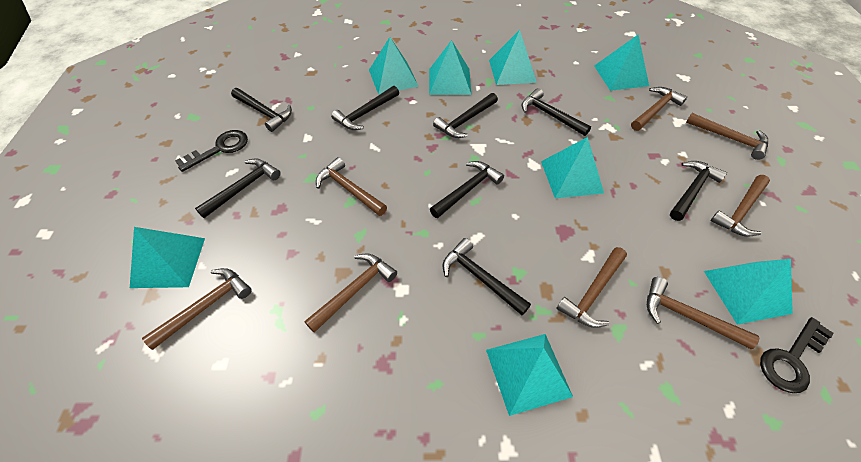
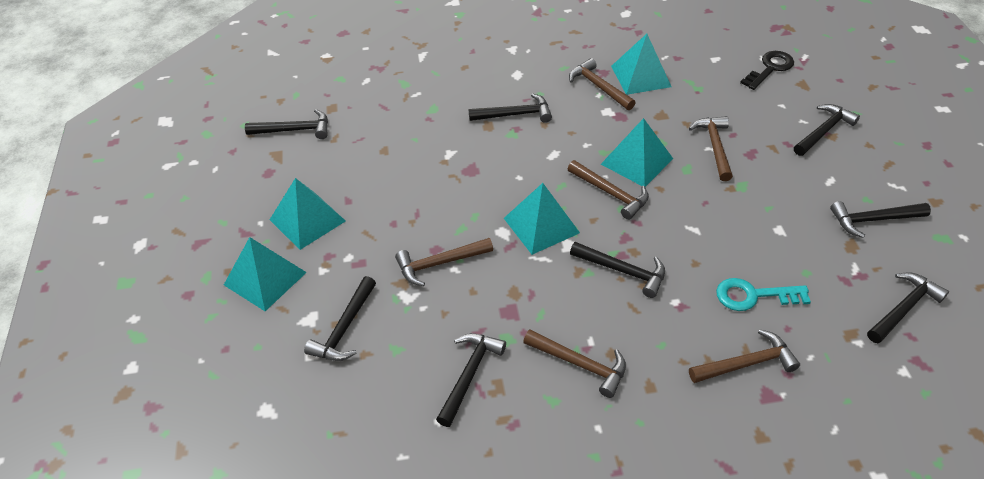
black key: 2 -> 1
brown hammer: 8 -> 6
turquoise key: 0 -> 1
turquoise pyramid: 8 -> 5

